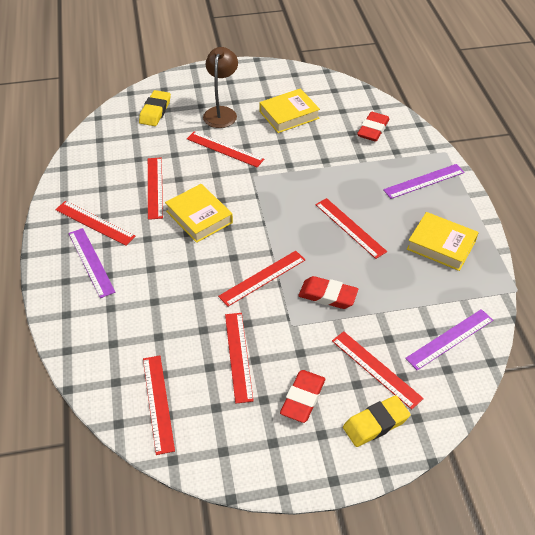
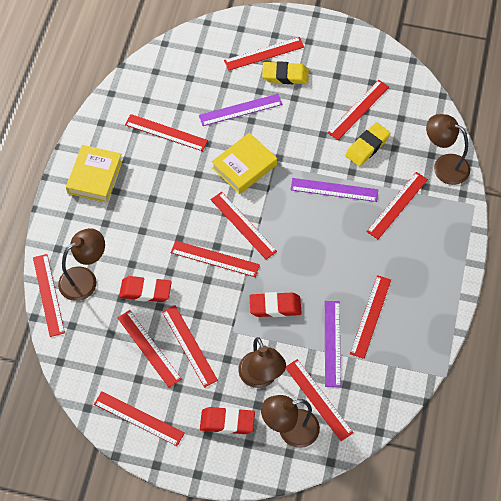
brown lamp: 1 -> 4
red ruler: 8 -> 12
yellow book: 3 -> 2

